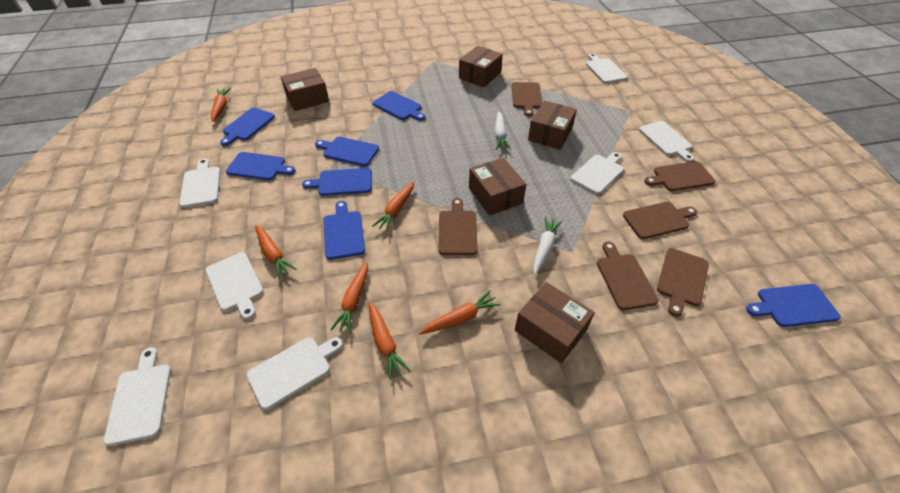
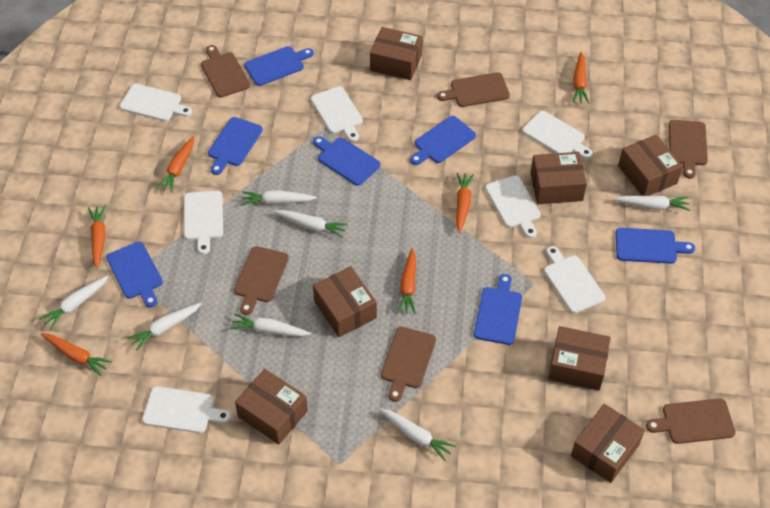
brown box: 5 -> 7
white carrot: 2 -> 7

